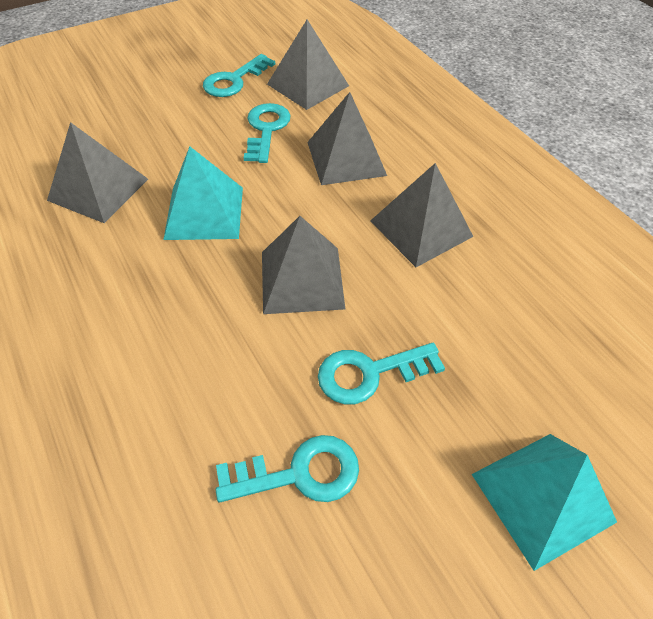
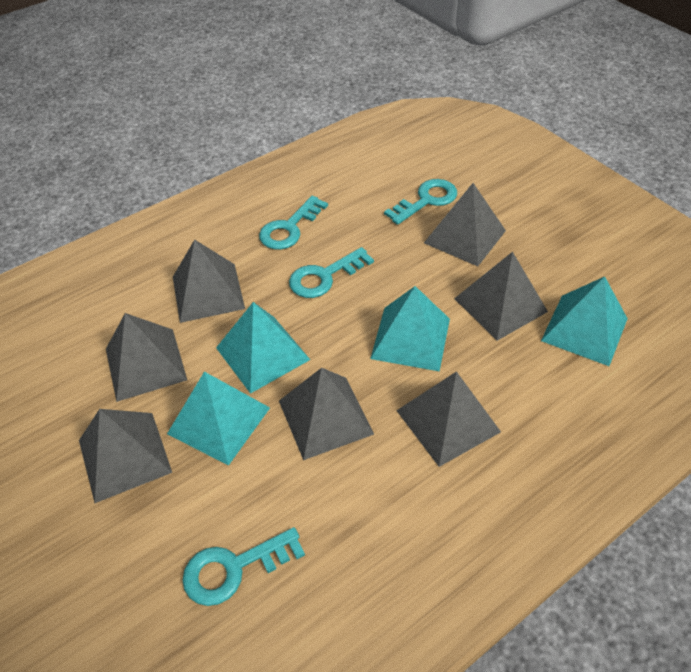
grey pyramid: 5 -> 7
turquoise pyramid: 2 -> 4

